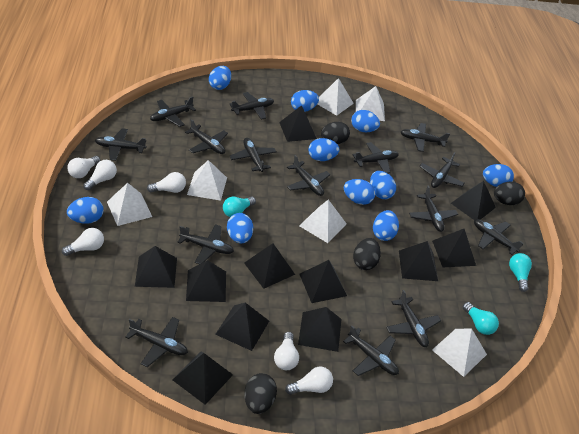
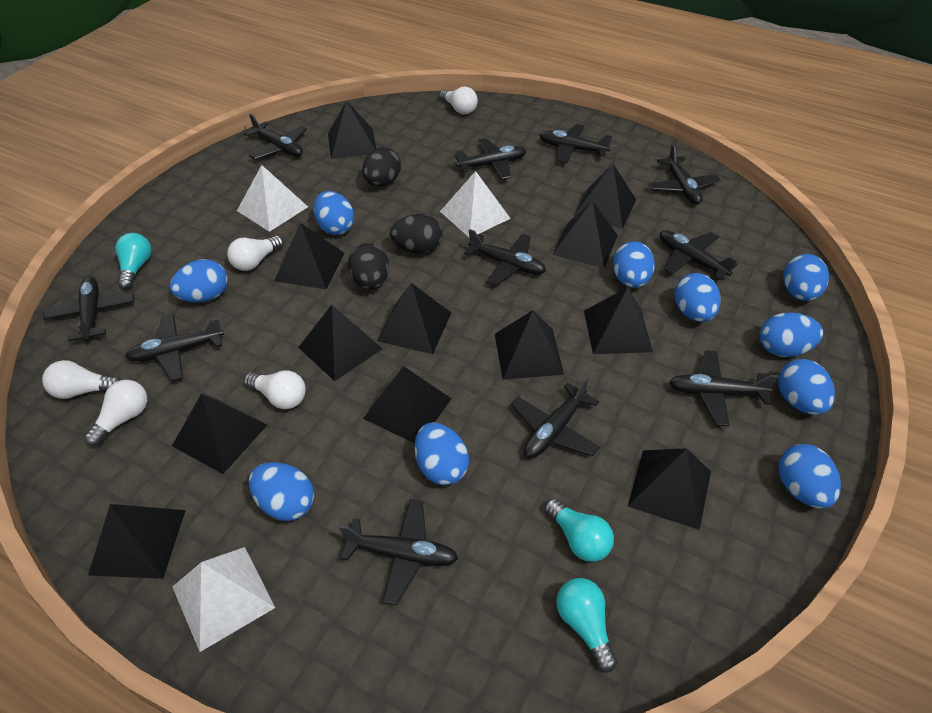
black egg: 4 -> 3
black plane: 15 -> 11
black pyramid: 11 -> 12
white light bulb: 6 -> 5
white pyramid: 6 -> 3

